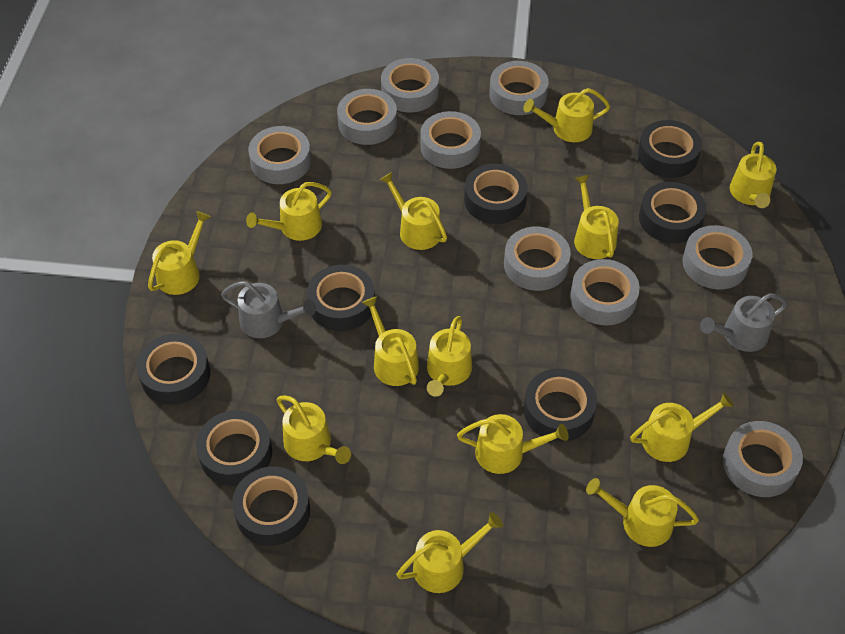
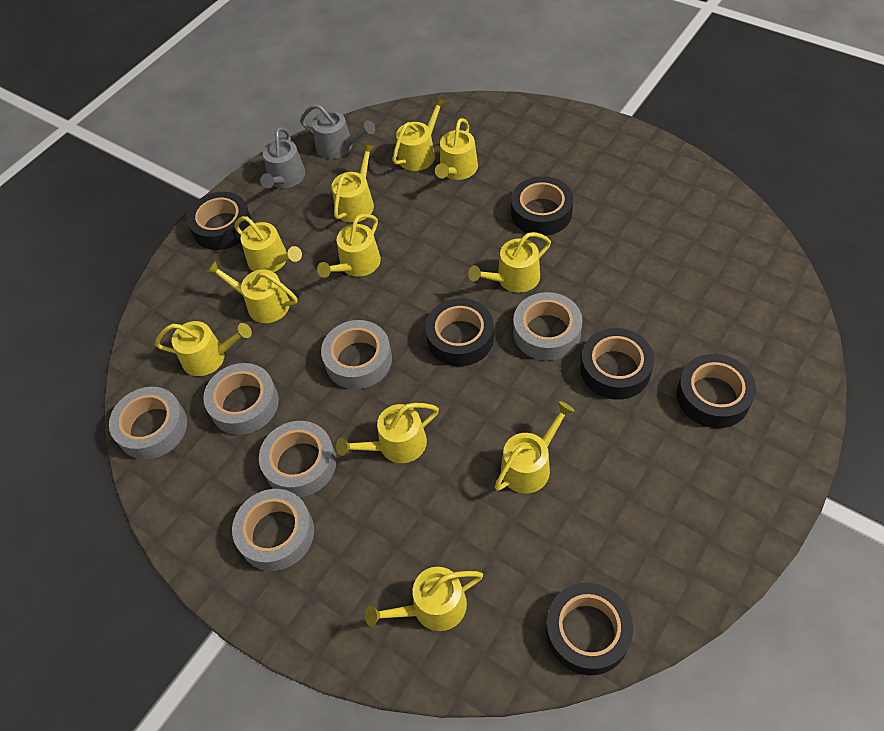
black tape: 8 -> 6
grey tape: 9 -> 6
yellow watering can: 13 -> 11

